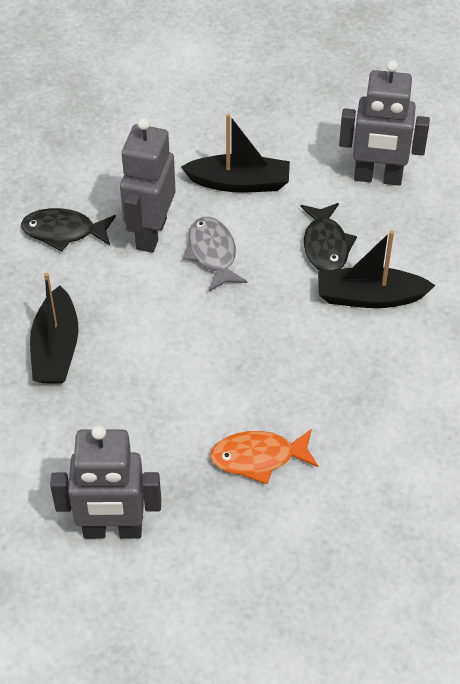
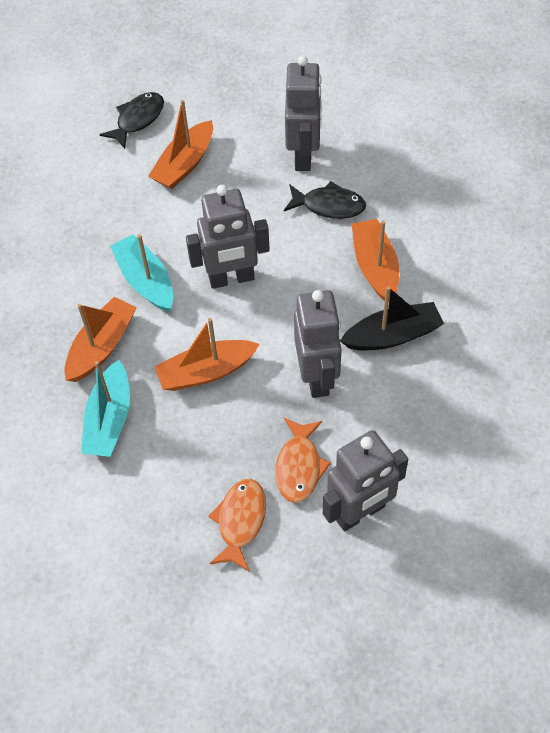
black boat: 3 -> 1
grey fish: 1 -> 0
grey robot: 3 -> 4
orange boat: 0 -> 4
orange fish: 1 -> 2
turquoise boat: 0 -> 2

